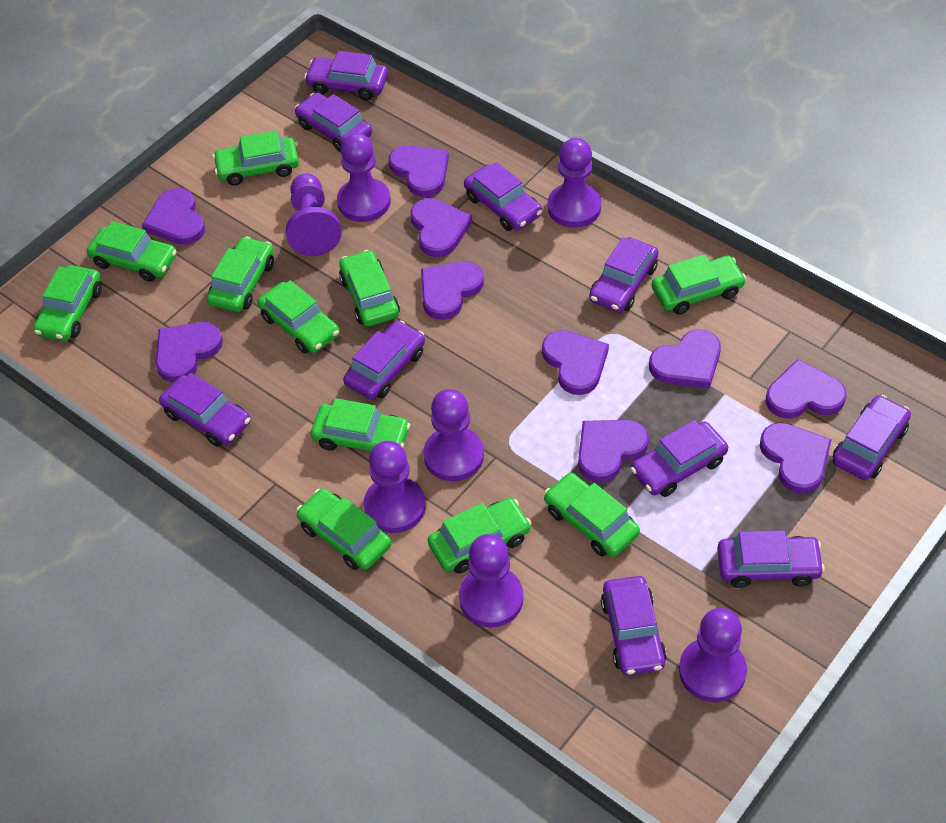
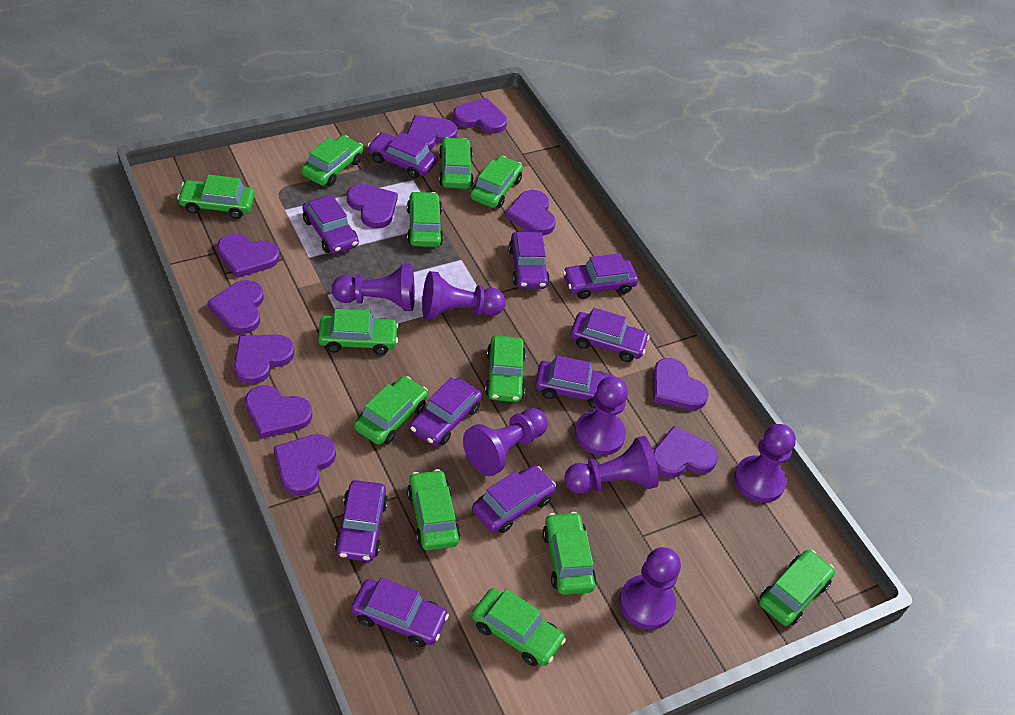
green car: 11 -> 12
purple heart: 10 -> 11

